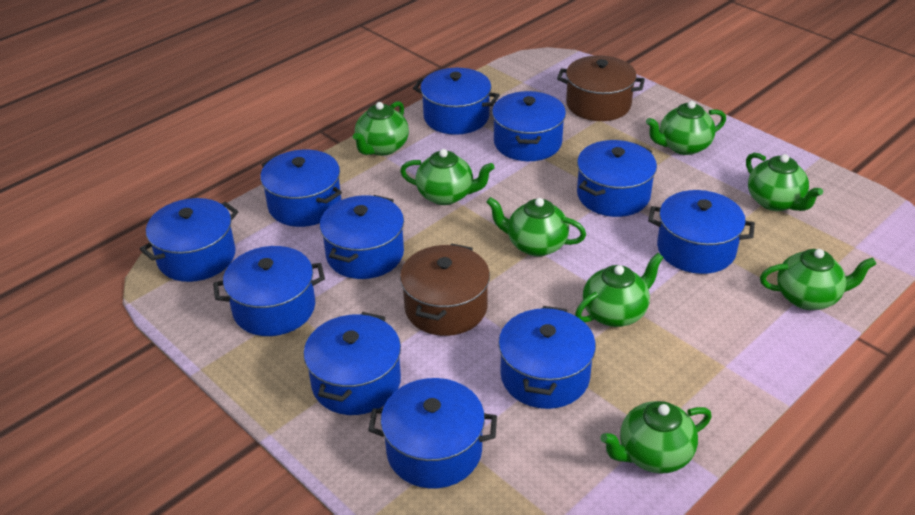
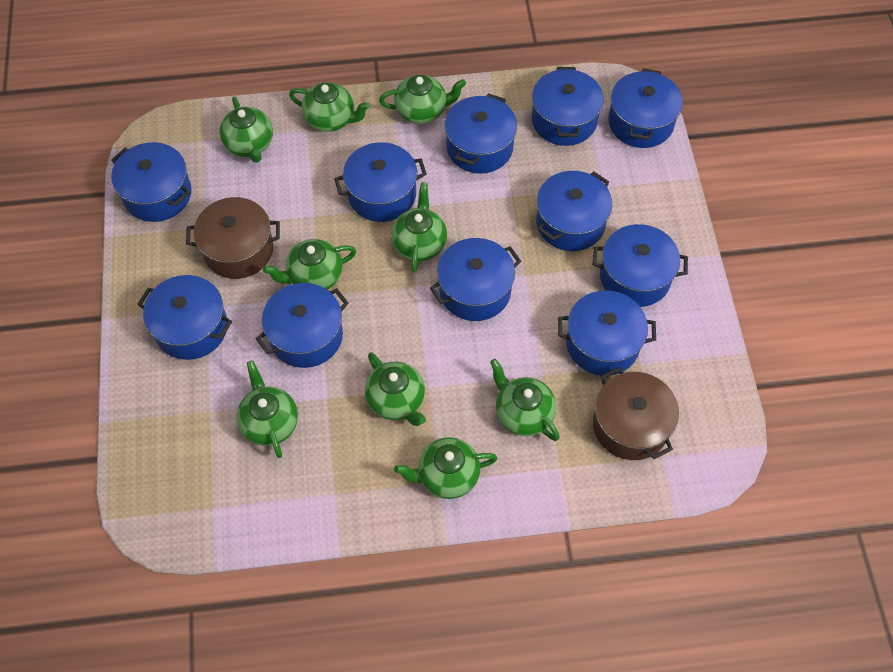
green teapot: 8 -> 9

